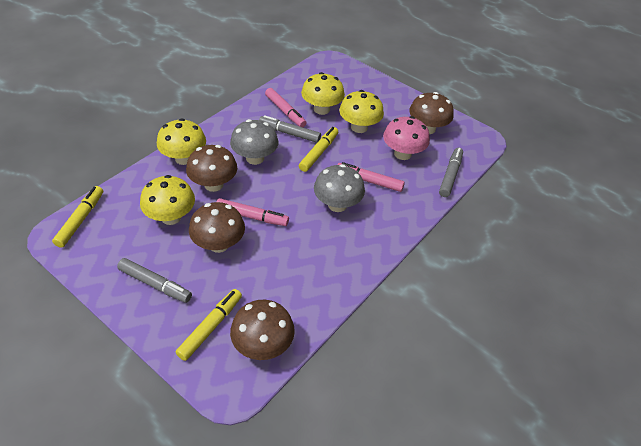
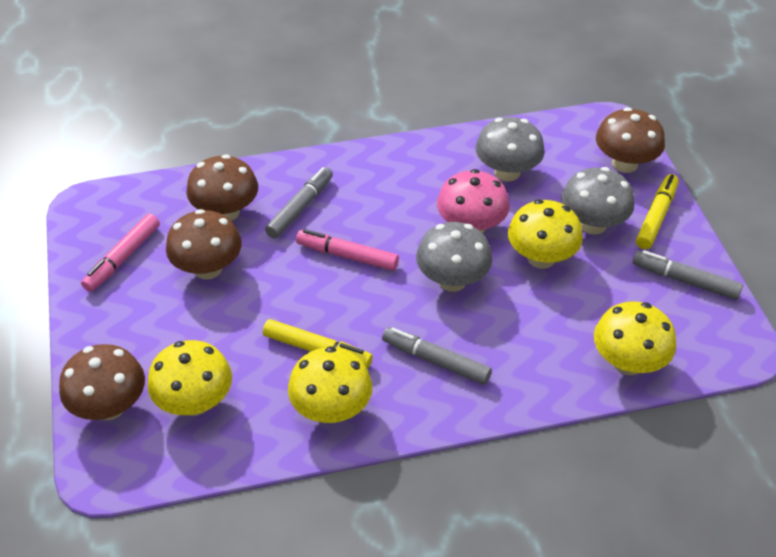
grey mushroom: 2 -> 3
pink marker: 3 -> 2
yellow marker: 3 -> 2

